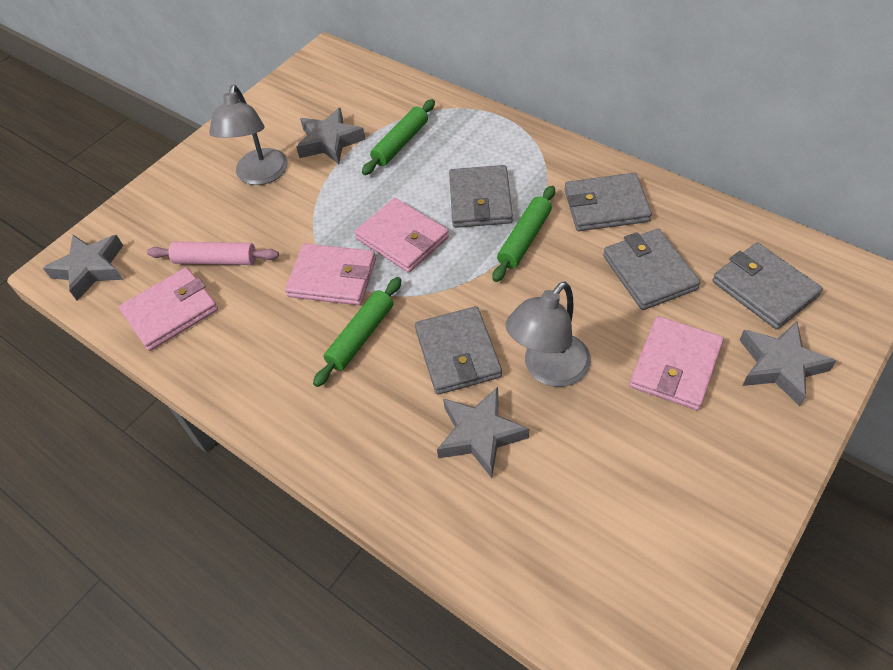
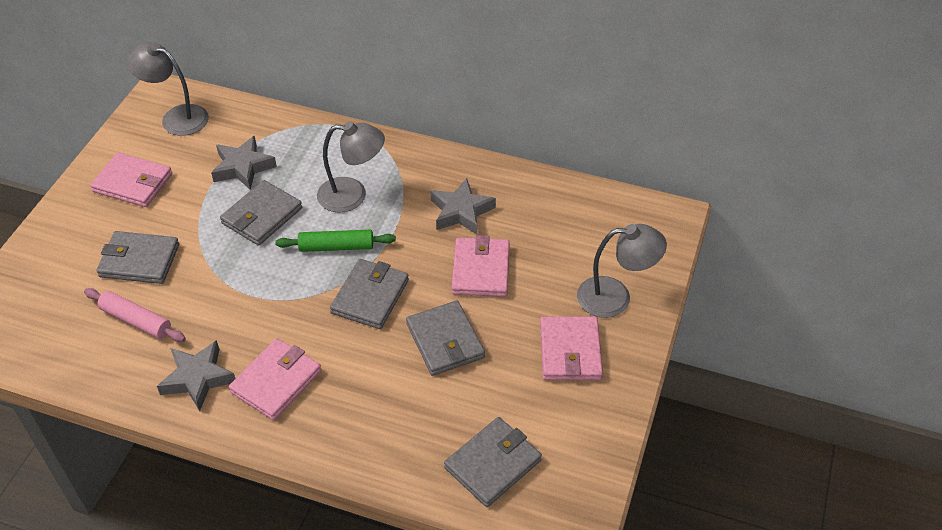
green rolling pin: 3 -> 1
grey lamp: 2 -> 3
grey star: 4 -> 3

